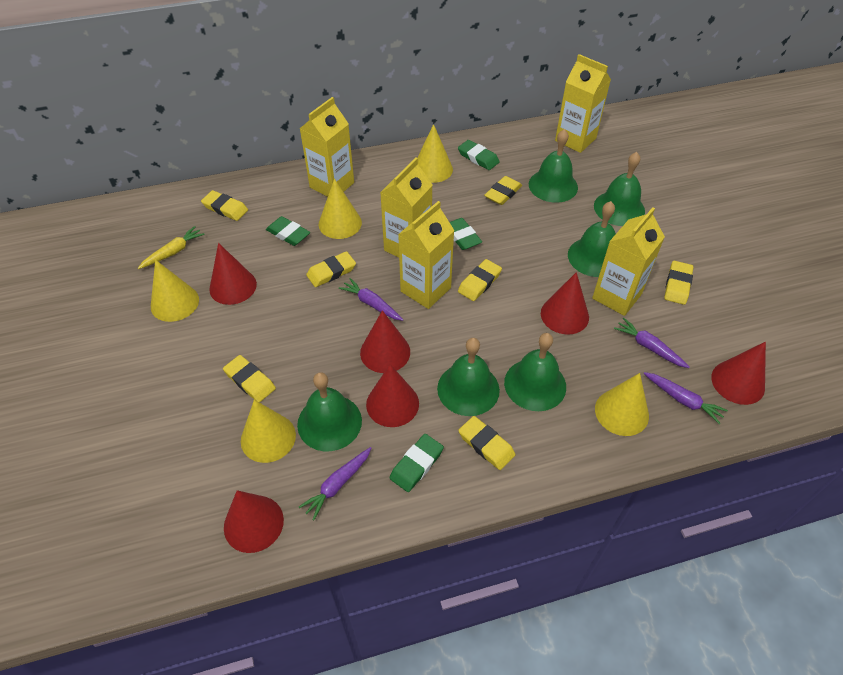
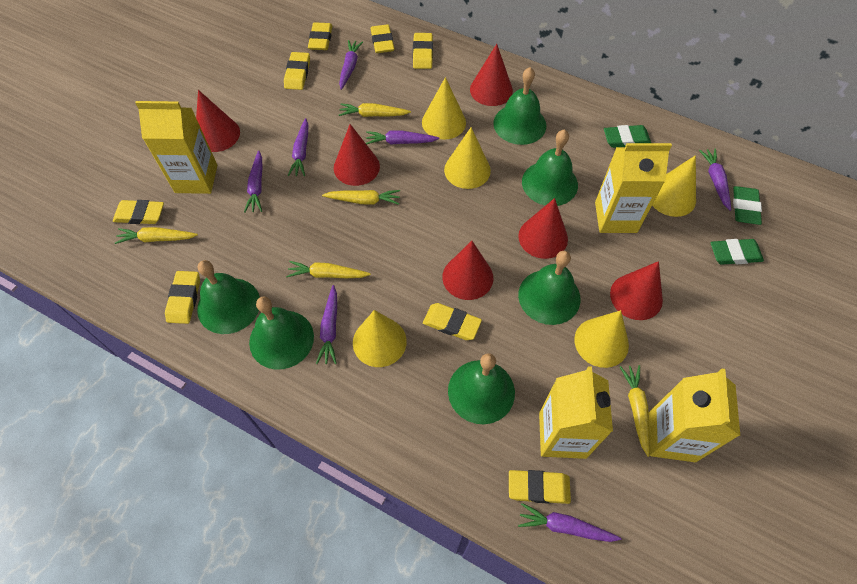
green eraser: 4 -> 3
purple carrot: 4 -> 7
yellow carrot: 1 -> 5
yellow carton: 5 -> 4
yellow eraser: 7 -> 8

